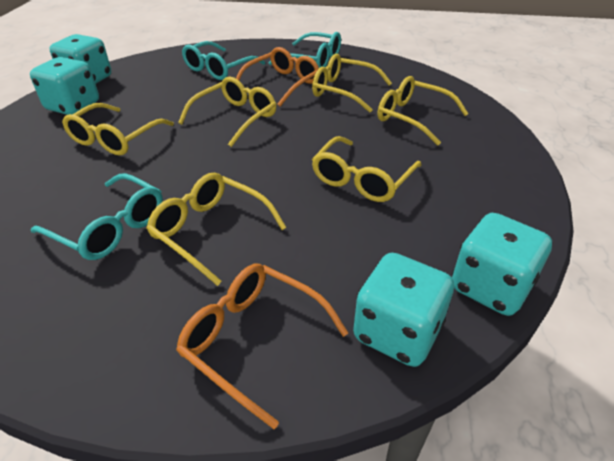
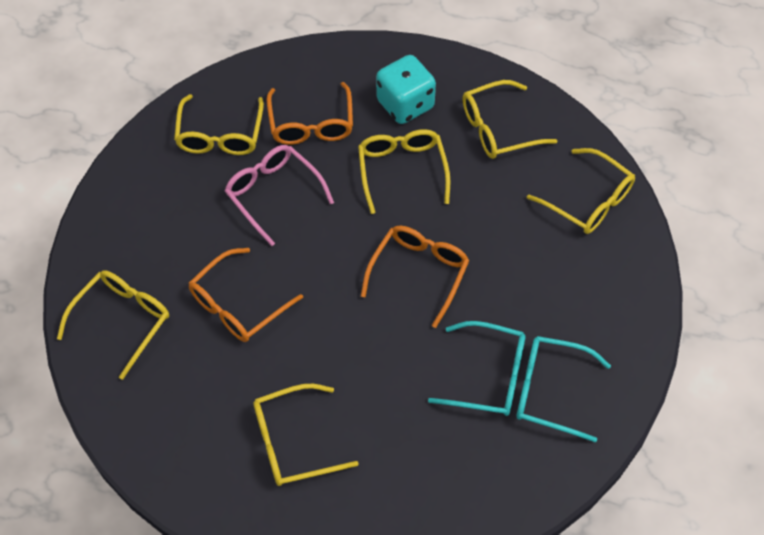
orange glasses: 2 -> 3
pink glasses: 0 -> 1
turquoise dice: 4 -> 1
turquoise glasses: 3 -> 2

